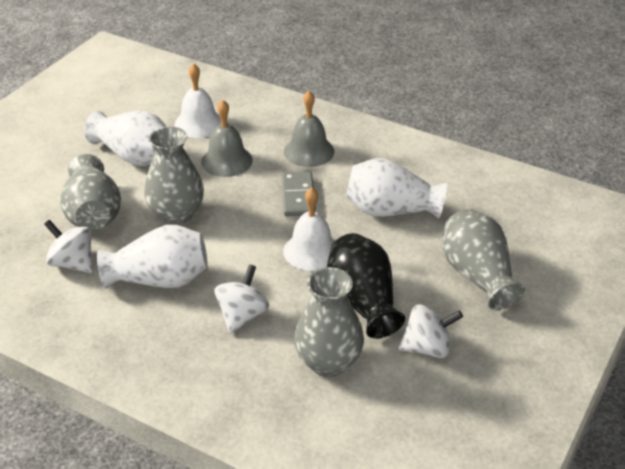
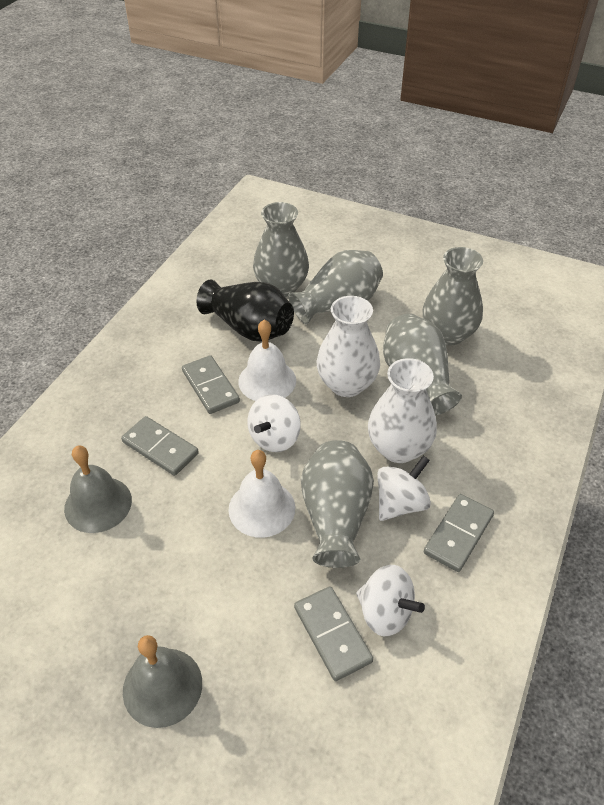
grey domino: 1 -> 4
grey vase: 4 -> 5
white vase: 3 -> 2

